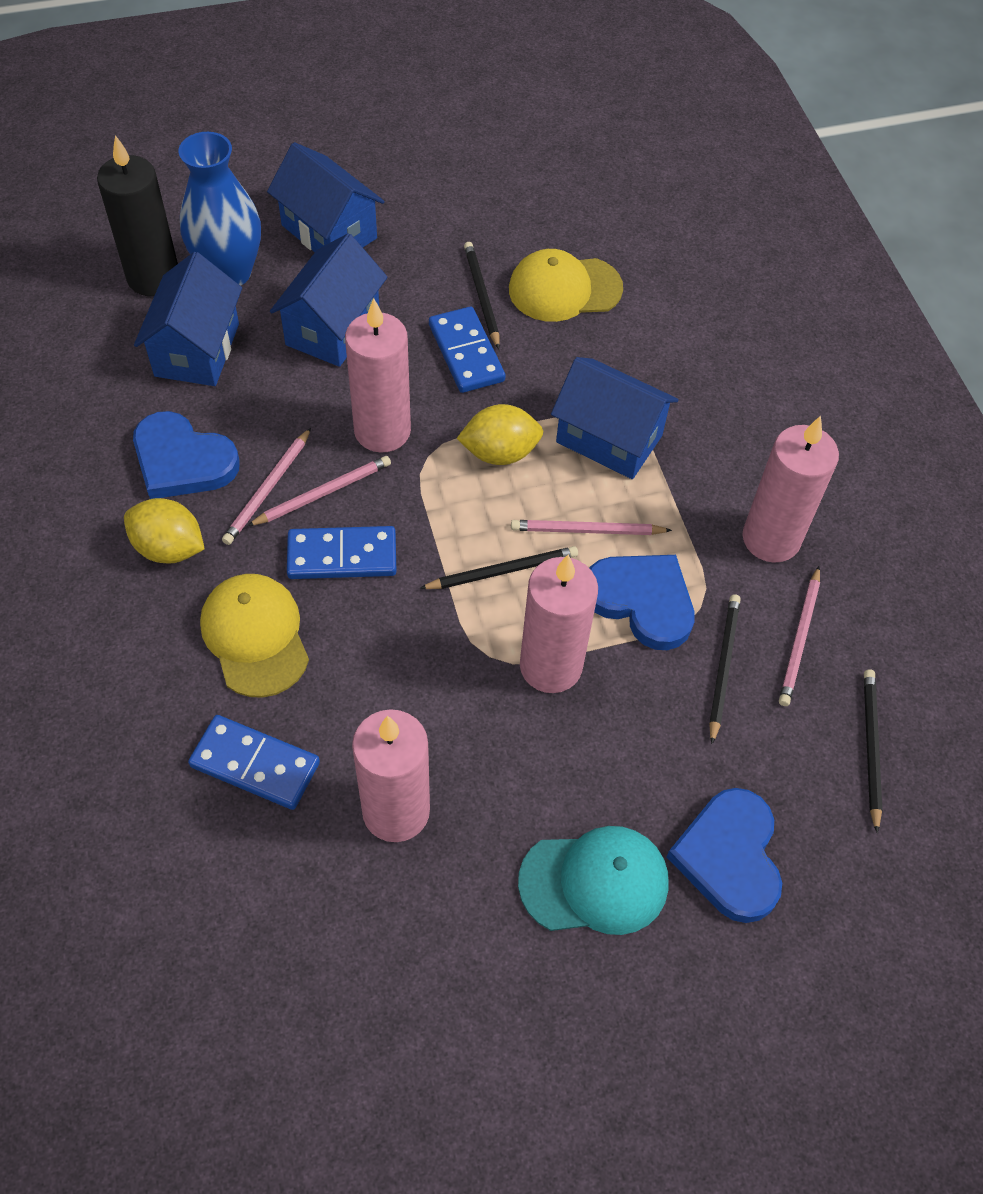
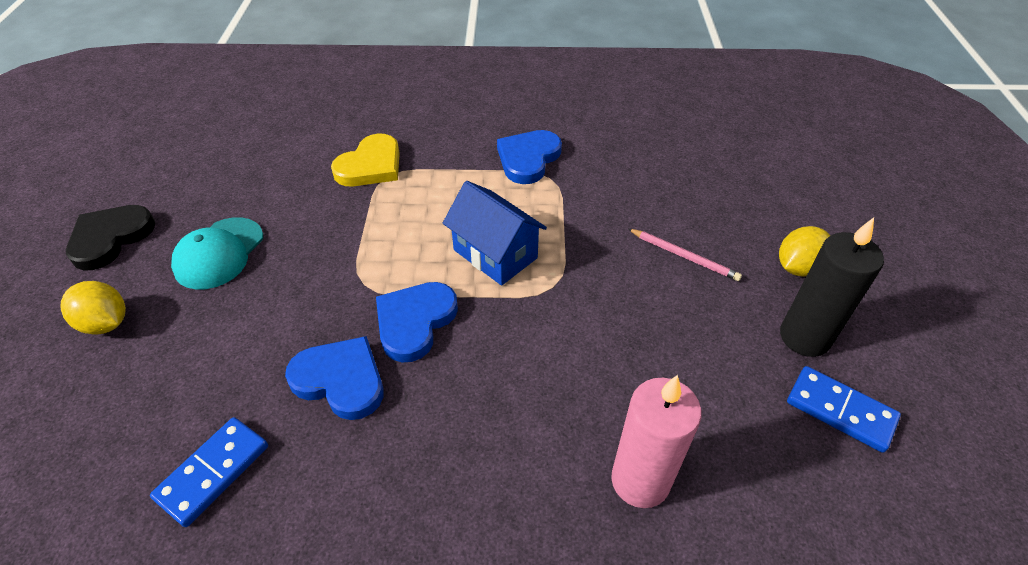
black heart: 0 -> 1
black pencil: 4 -> 0
blue domino: 3 -> 2
blue house: 4 -> 1
blue vase: 1 -> 0
pink candle: 4 -> 1
pink pencil: 4 -> 1
yellow cap: 2 -> 0
yellow heart: 0 -> 1

